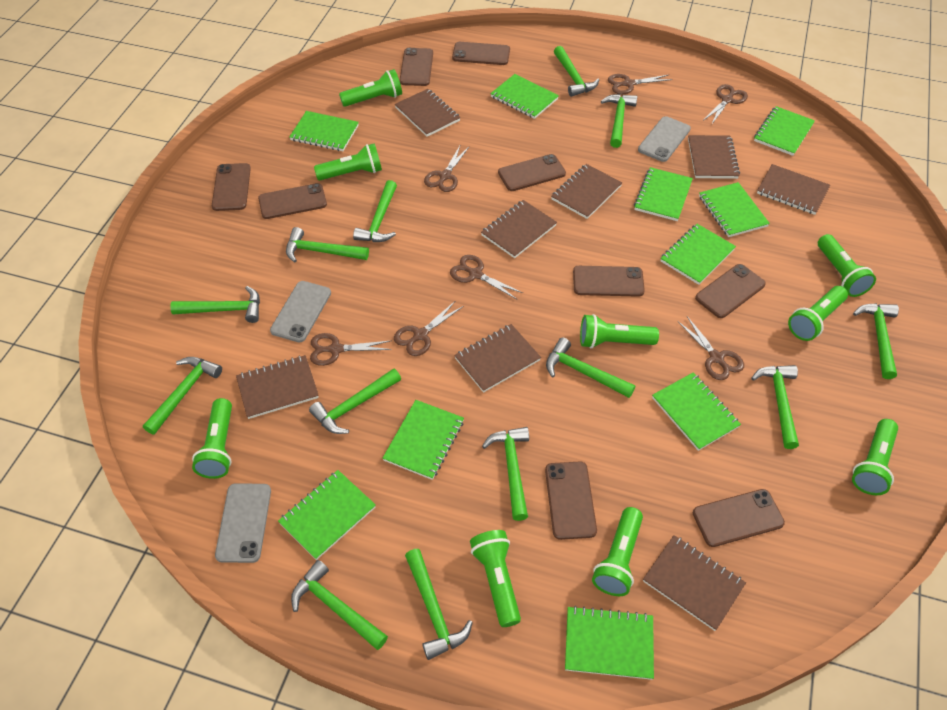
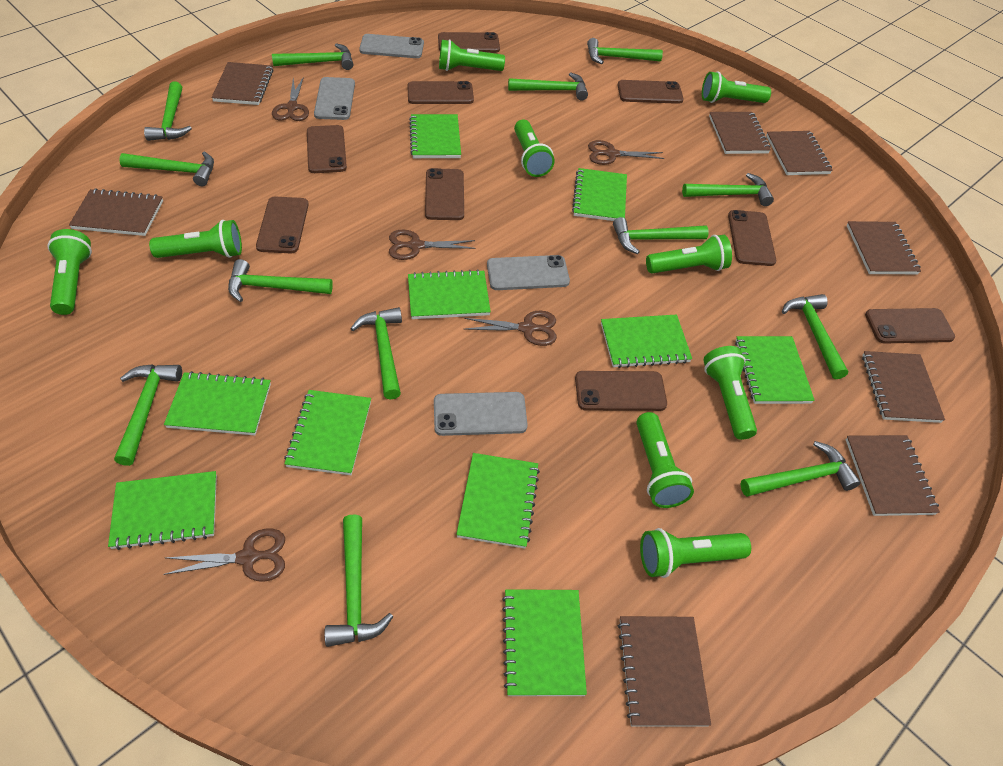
brown scissors: 7 -> 5
grey phone: 3 -> 4

